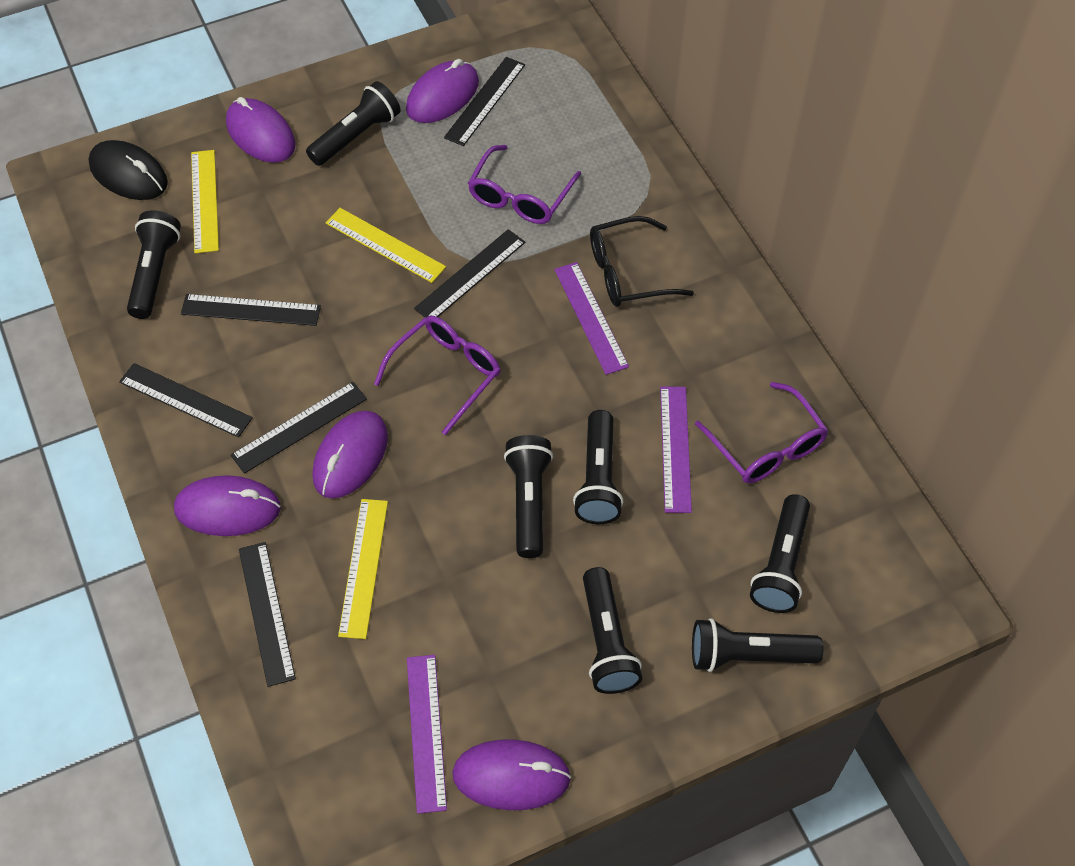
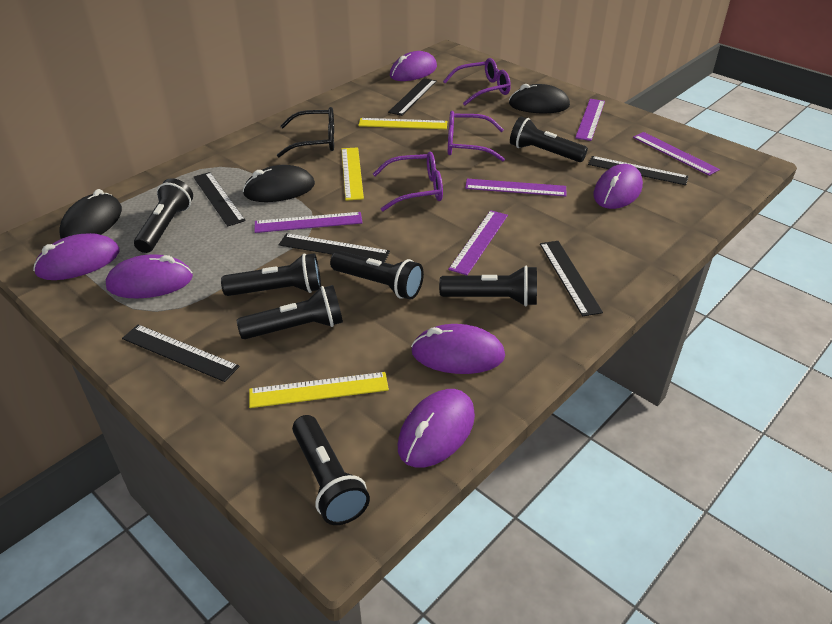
black mouse: 1 -> 3
purple mouse: 5 -> 6
purple ruler: 3 -> 5

